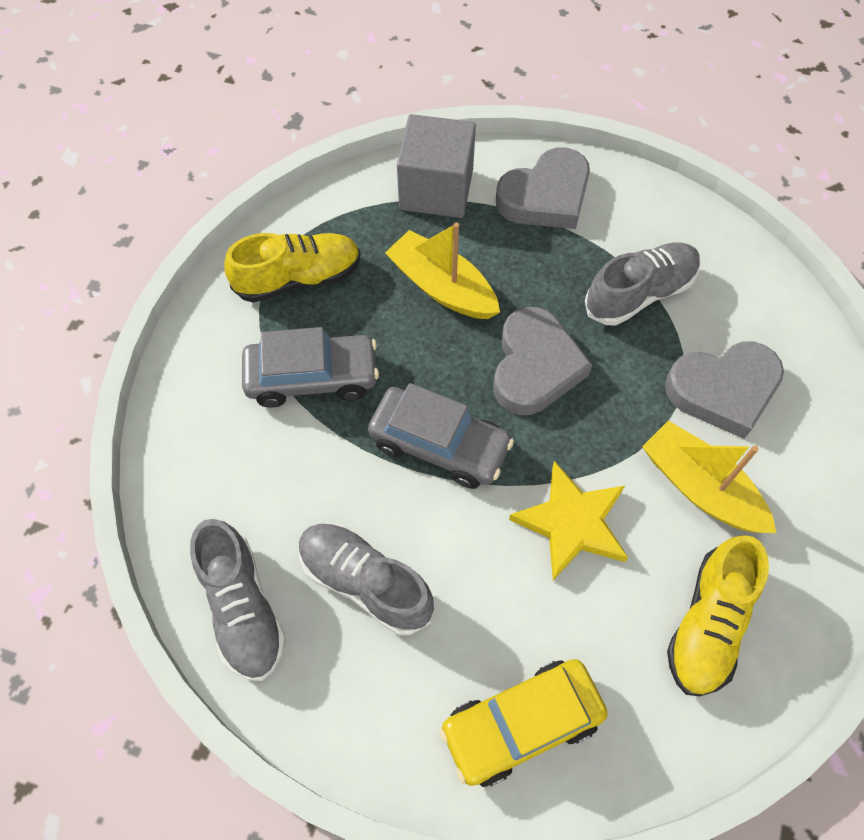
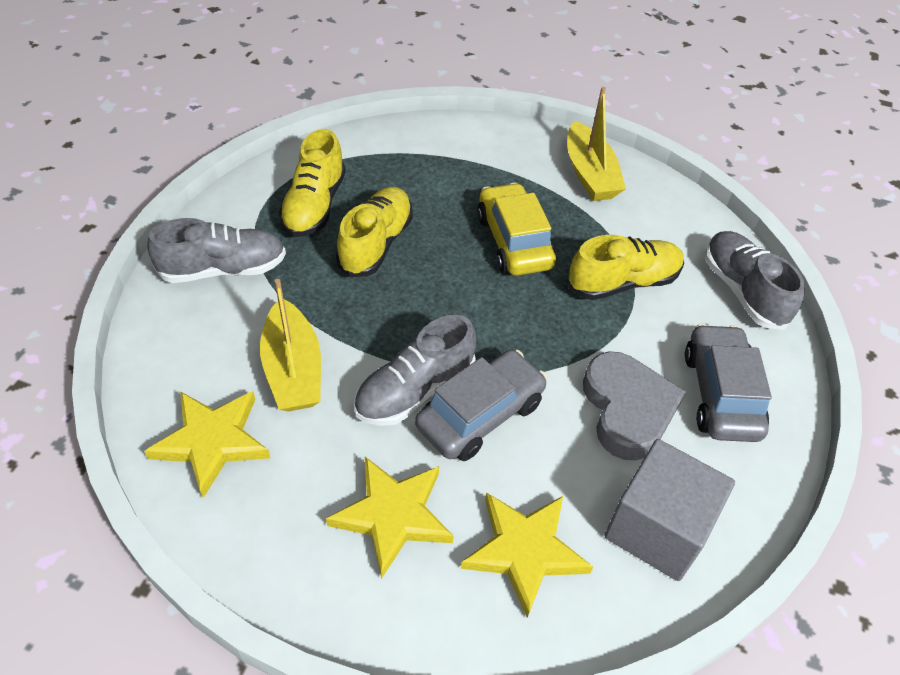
grey heart: 3 -> 1
yellow shoe: 2 -> 3
yellow star: 1 -> 3

